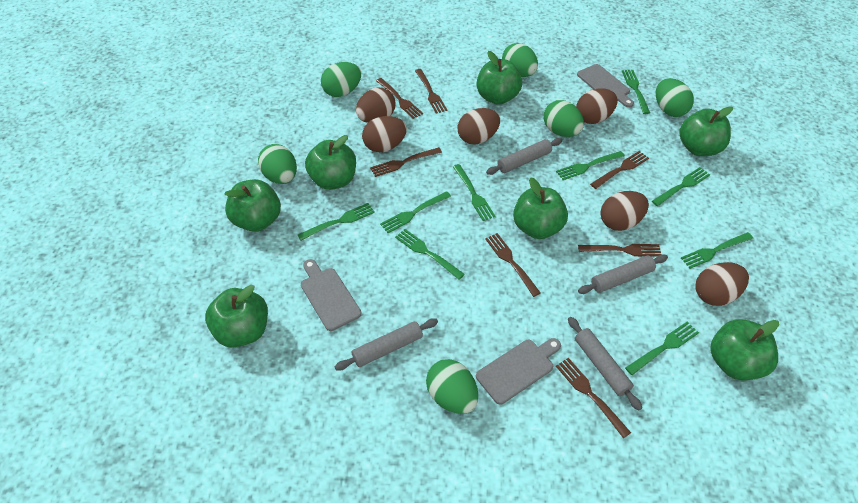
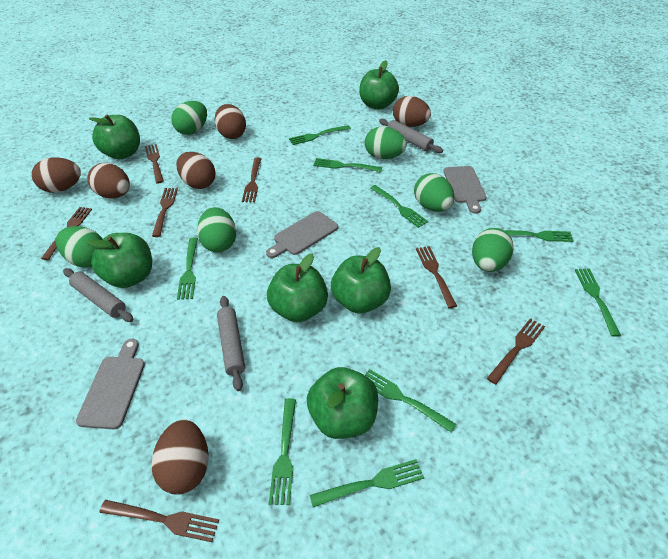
green apple: 7 -> 6
grey rolling pin: 4 -> 3

